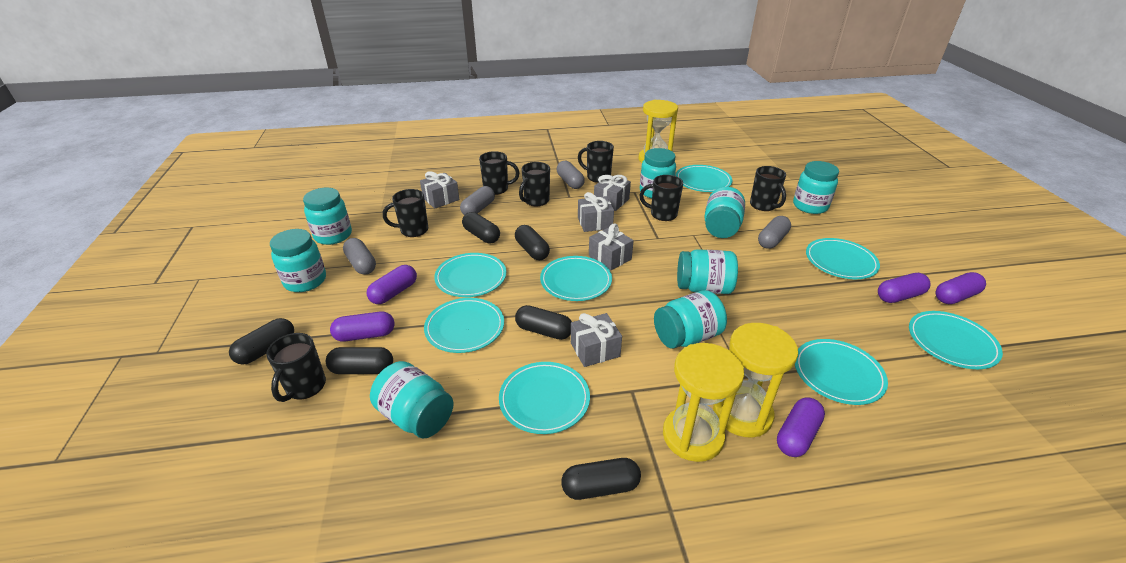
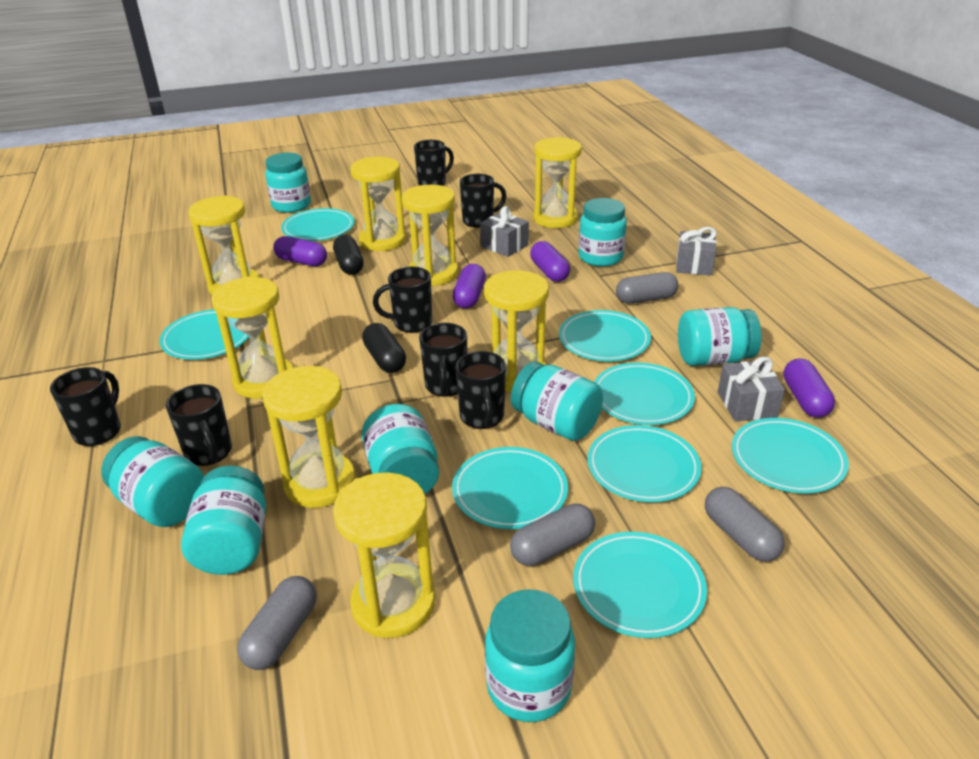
black capsule: 6 -> 2
grey gift: 5 -> 3
purple capsule: 5 -> 4
yellow hourglass: 3 -> 8

